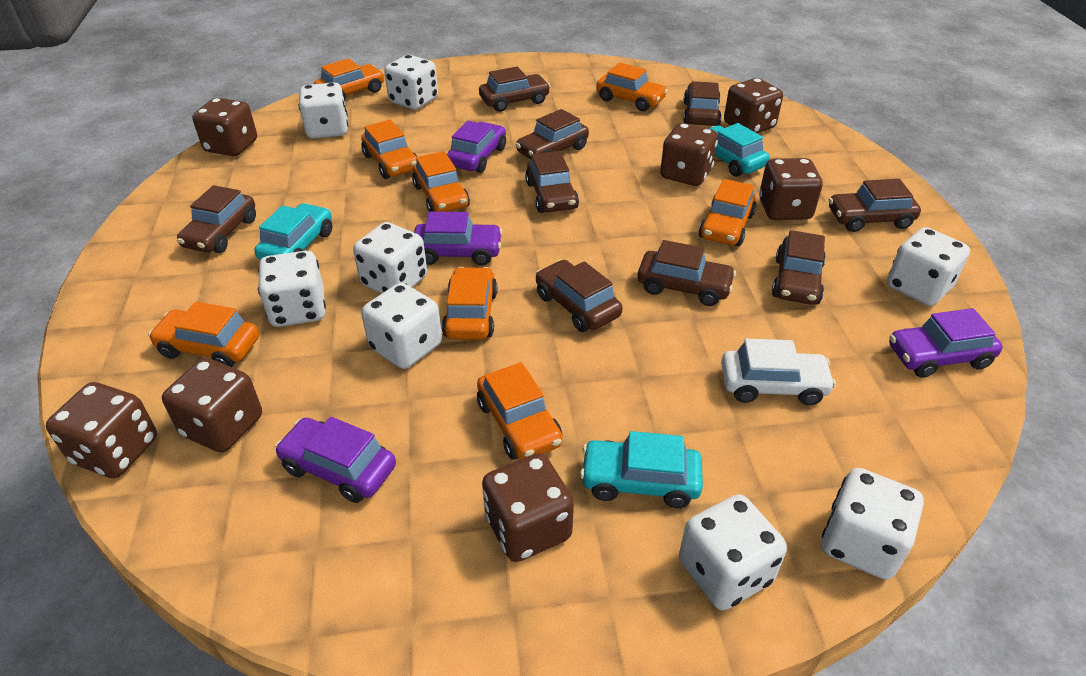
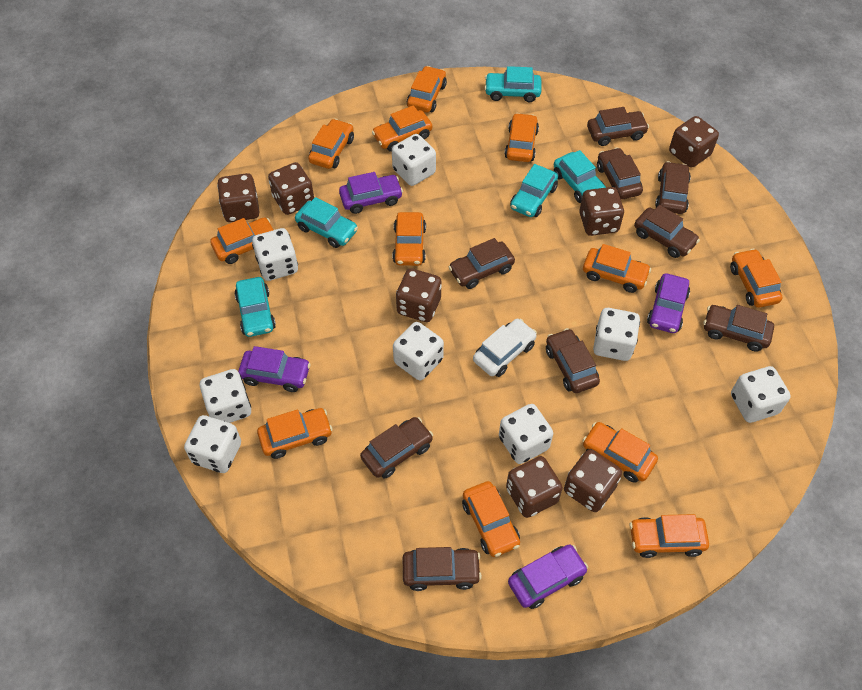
orange car: 8 -> 12
turquoise car: 3 -> 5

